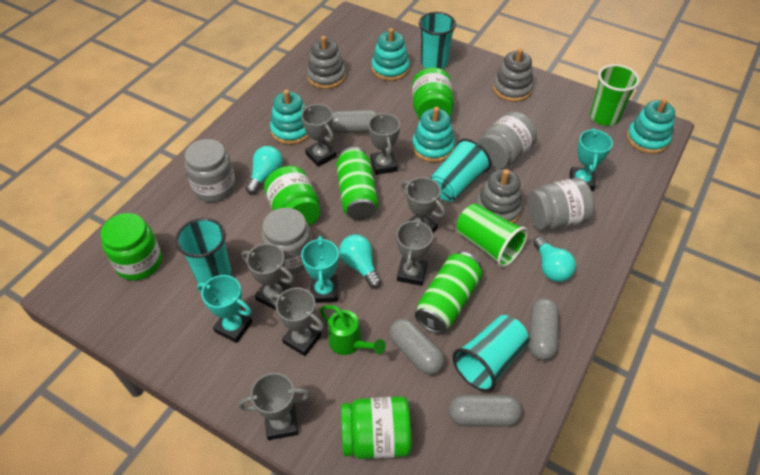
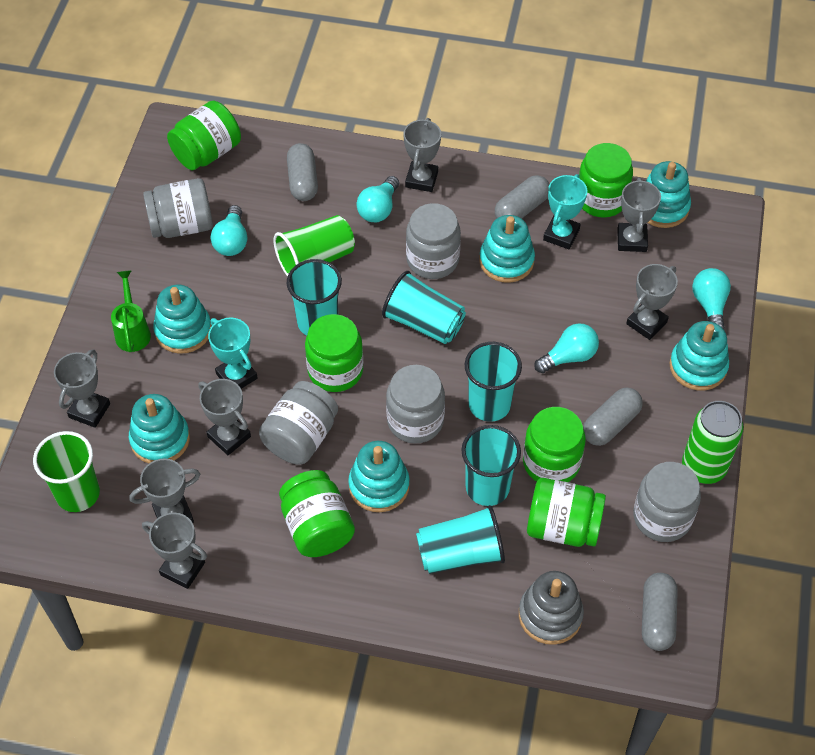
green can: 2 -> 1
green jar: 4 -> 6
grey jar: 4 -> 5
grey stacking toy: 3 -> 1
turquoise cup: 4 -> 5
turquoise light bulb: 3 -> 4
turquoise stacking toy: 4 -> 6
turquoise trophy: 3 -> 2

